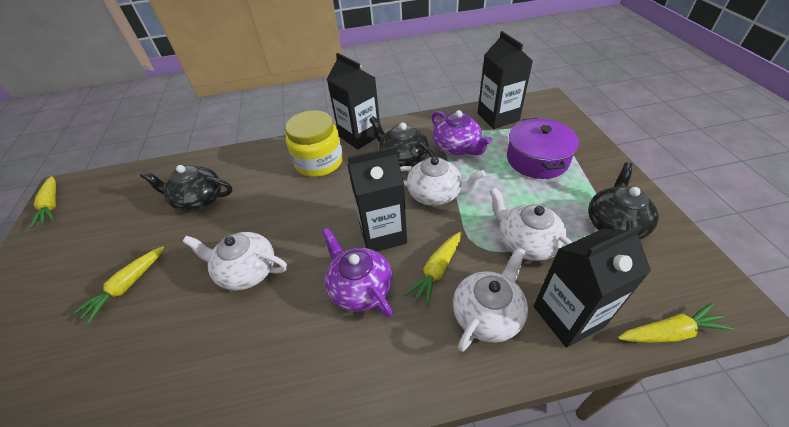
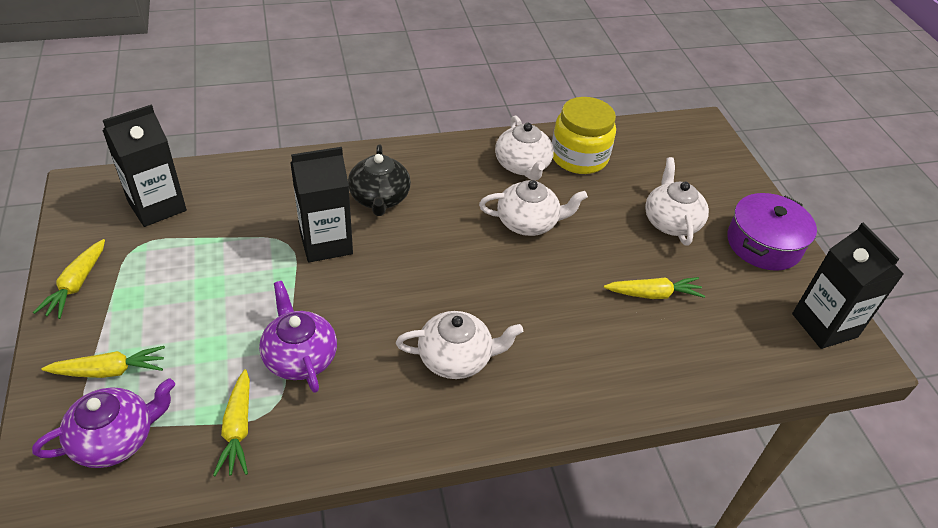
black carton: 4 -> 3
black teapot: 3 -> 1

